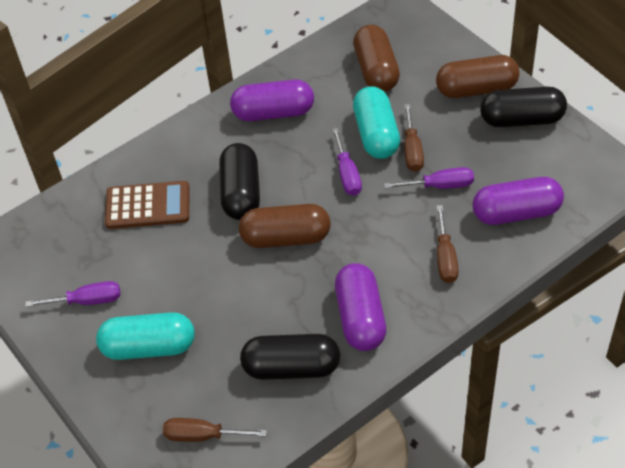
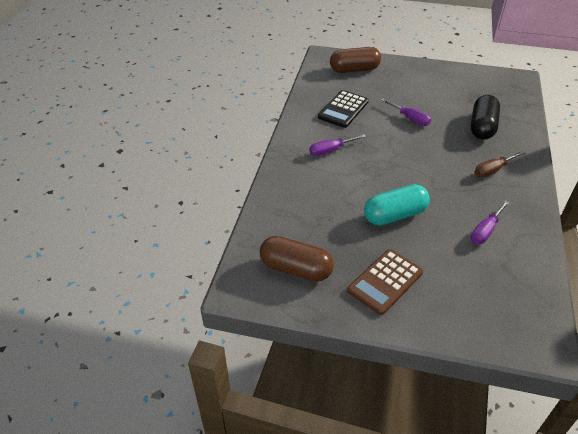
black calculator: 0 -> 1
black capsule: 3 -> 1
brown capsule: 3 -> 2
brown screwdriver: 3 -> 1
purple capsule: 3 -> 0
turquoise capsule: 2 -> 1

